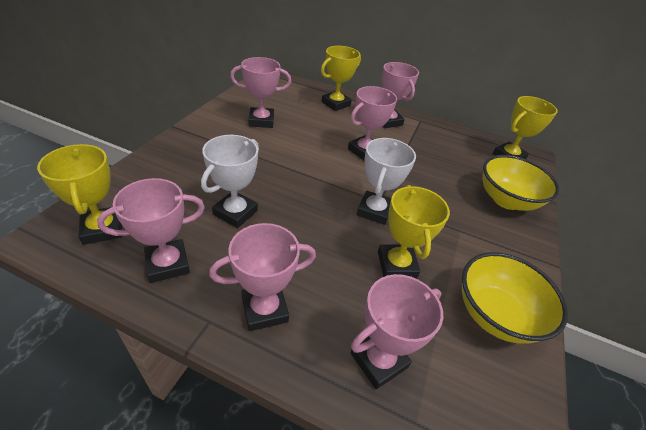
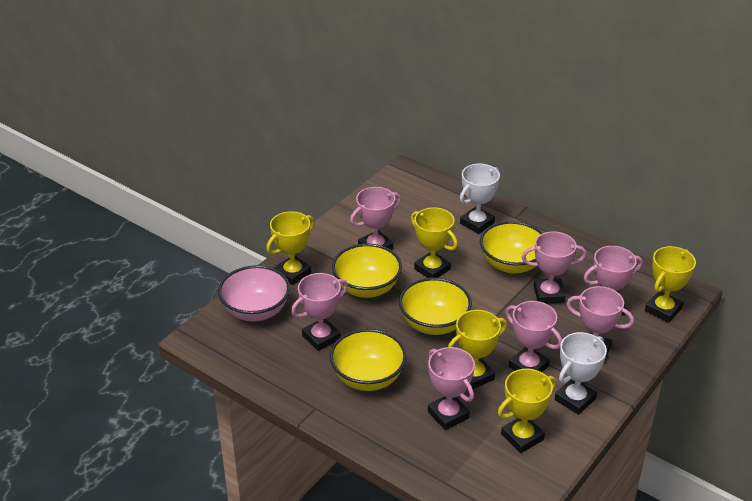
pink bowl: 0 -> 1
pink trophy: 6 -> 7
yellow bowl: 2 -> 4
yellow trophy: 4 -> 5

